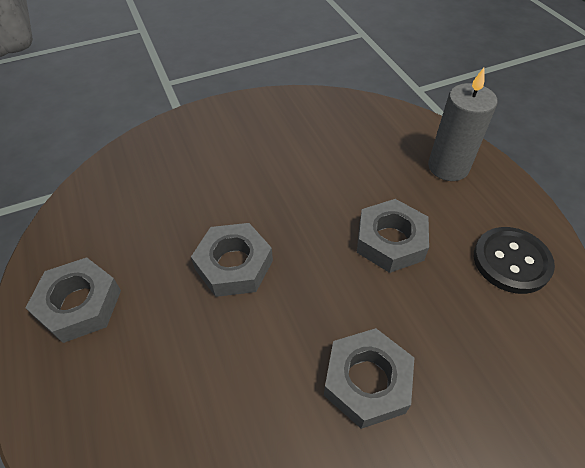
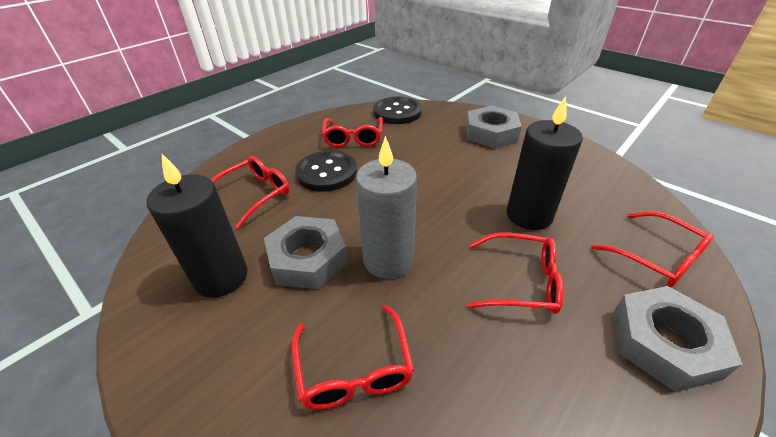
black button: 1 -> 2
black candle: 0 -> 2
grey nut: 4 -> 3
red glasses: 0 -> 5

